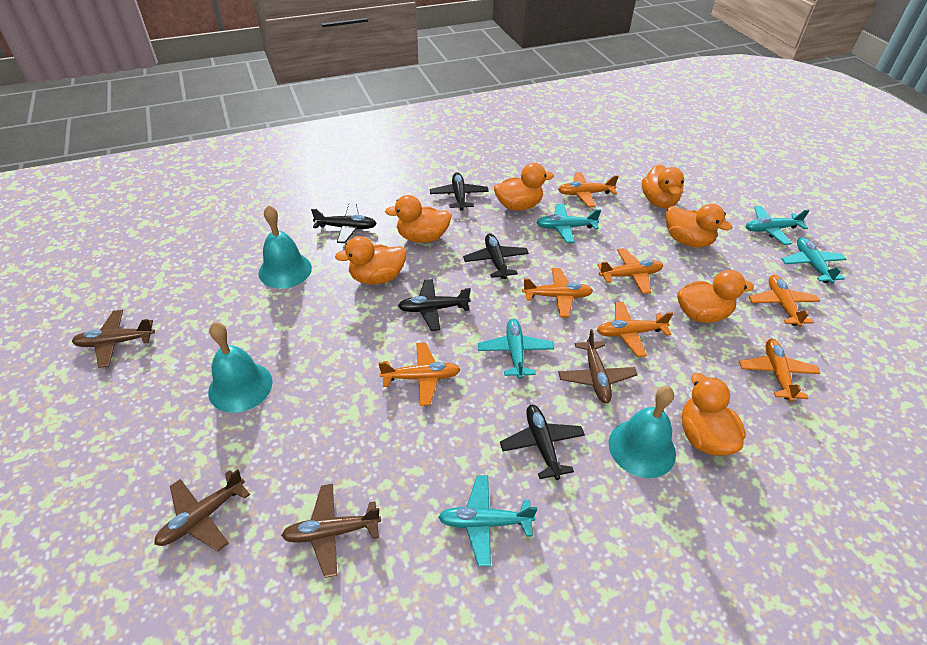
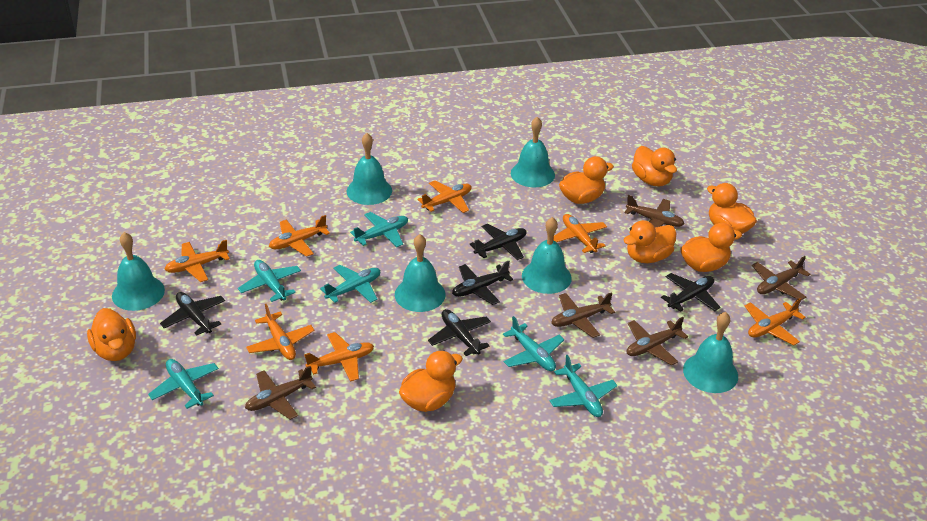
brown plane: 4 -> 5
turquoise bell: 3 -> 6
turquoise plane: 5 -> 6

